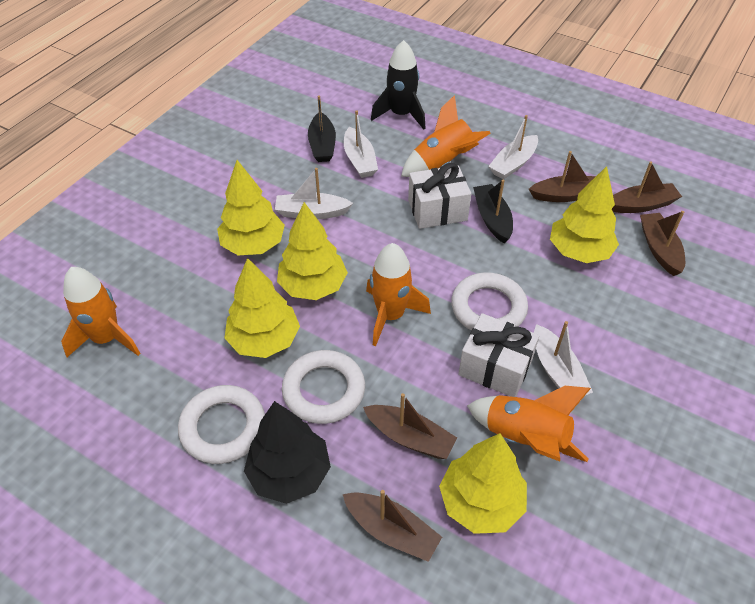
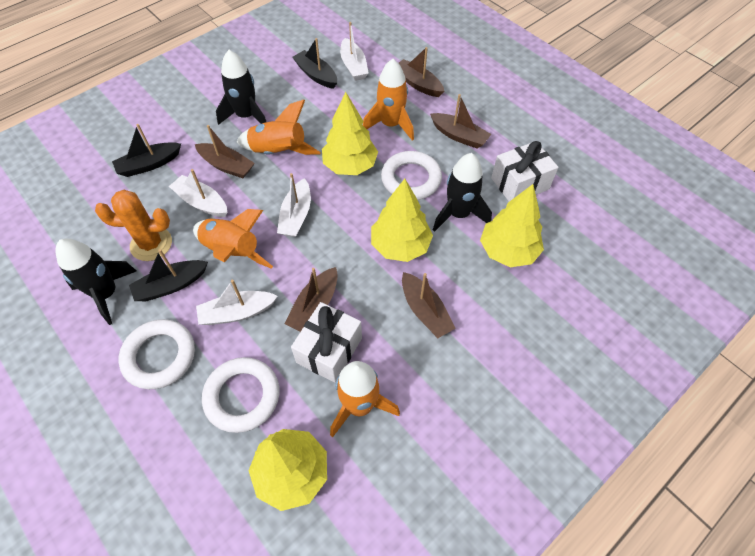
black boat: 2 -> 3
black rocket: 1 -> 3
black tree: 1 -> 0
orange cactus: 0 -> 1
yellow tree: 5 -> 4

